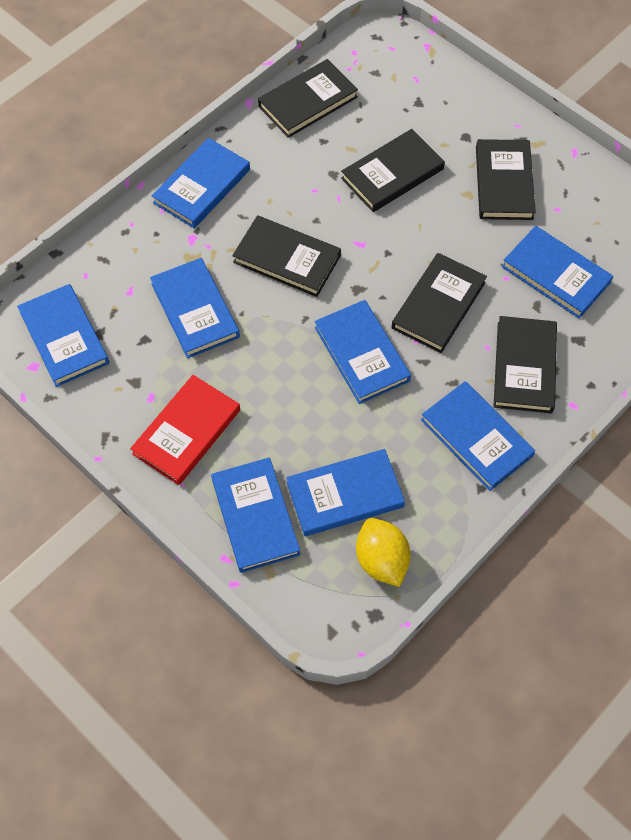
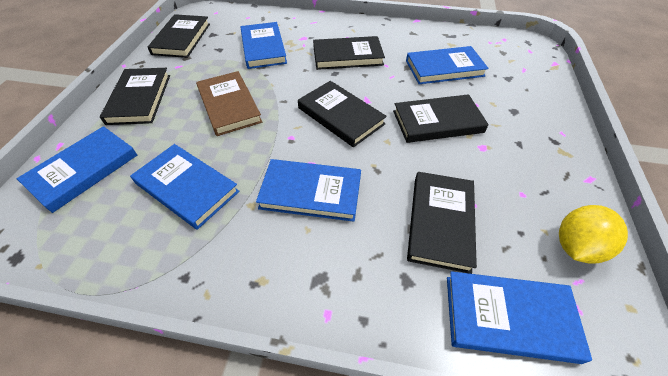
blue book: 8 -> 6
brown book: 0 -> 1
red book: 1 -> 0

